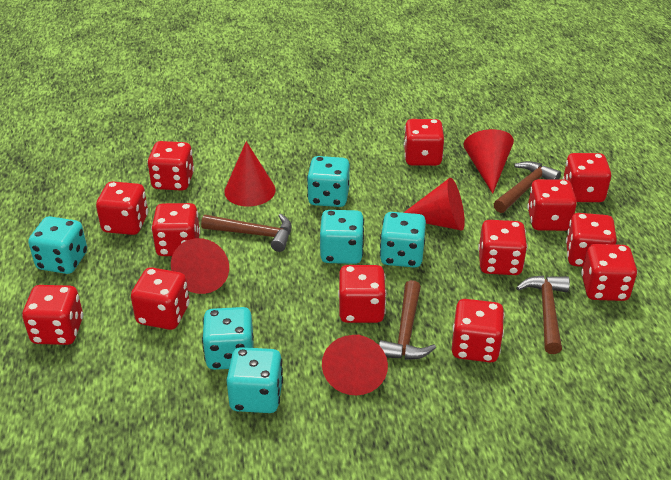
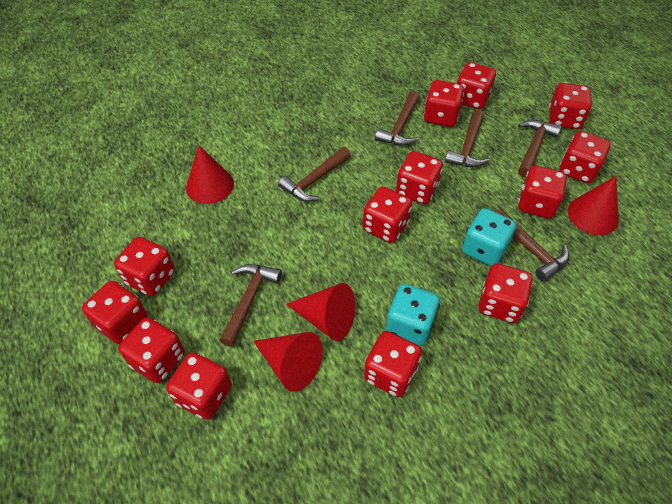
brown hammer: 4 -> 6
red cone: 5 -> 4
turquoise dice: 6 -> 2

